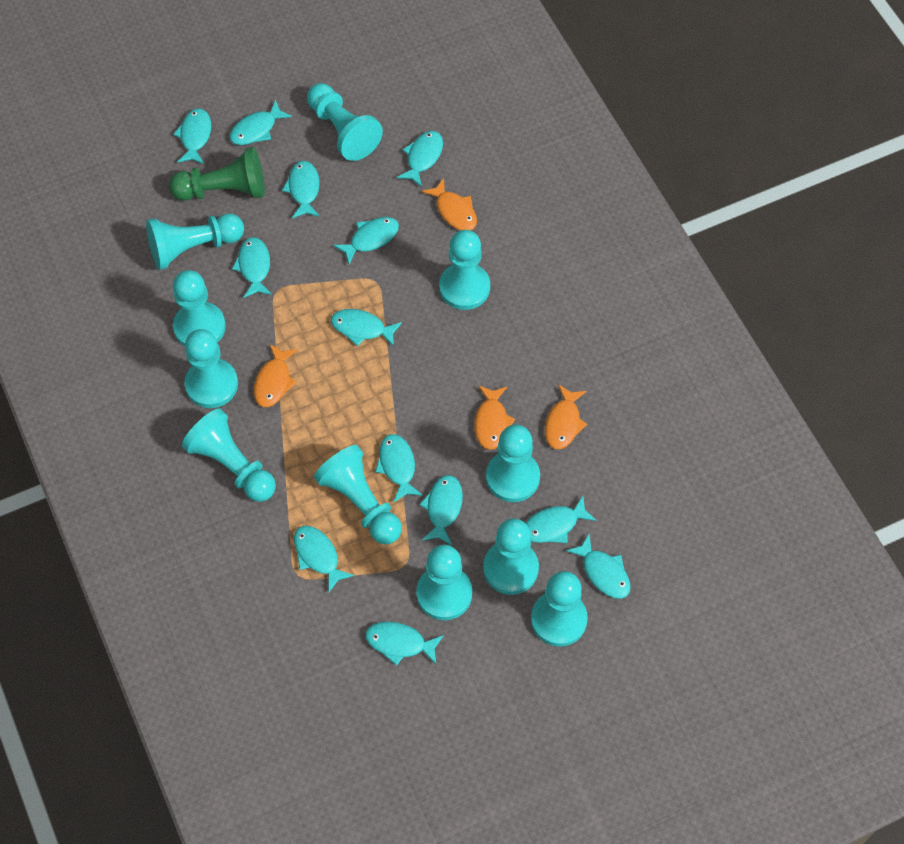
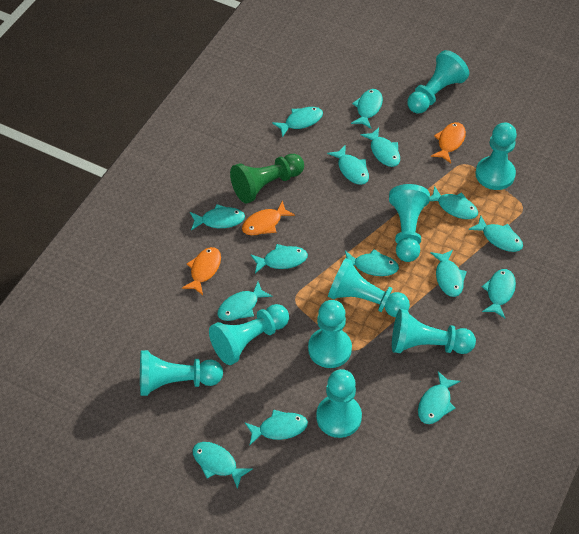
orange fish: 4 -> 3
turquoise fish: 13 -> 15
turquoise pawn: 11 -> 9

